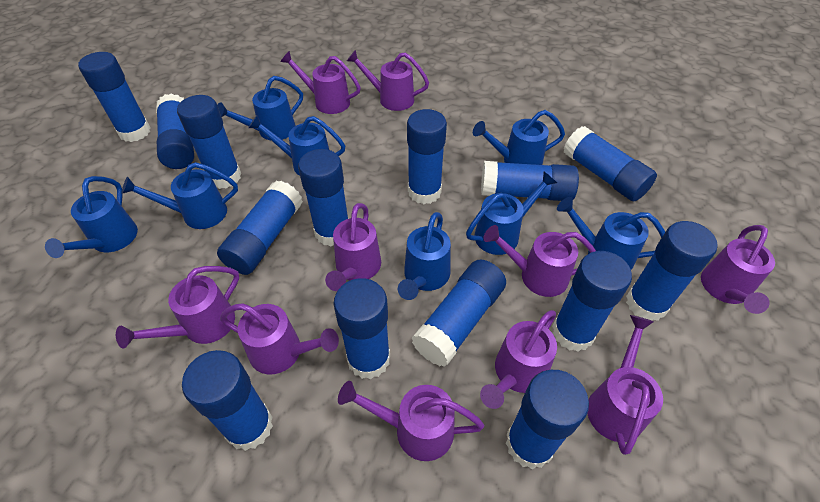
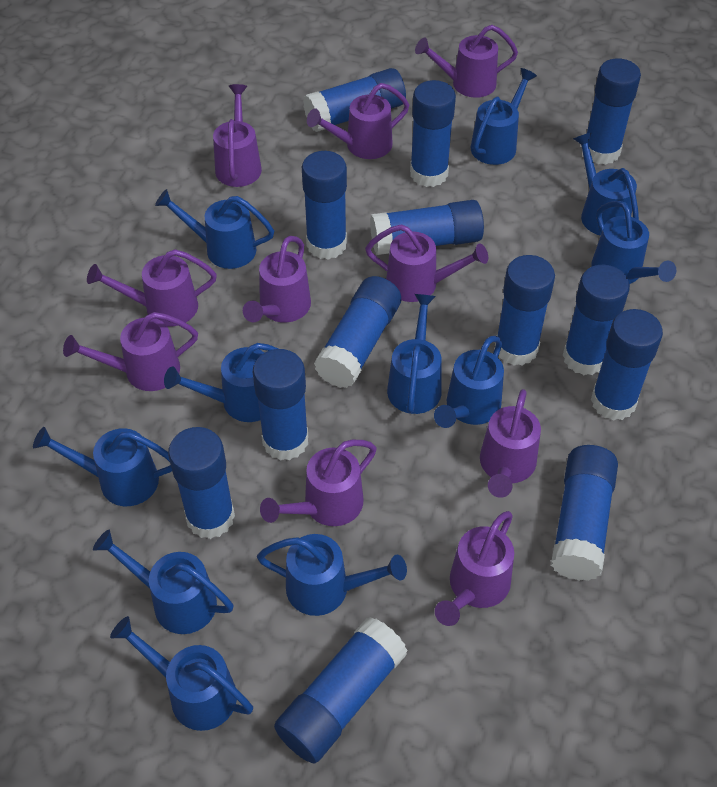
blue glue stick: 14 -> 13
blue watering can: 8 -> 11

